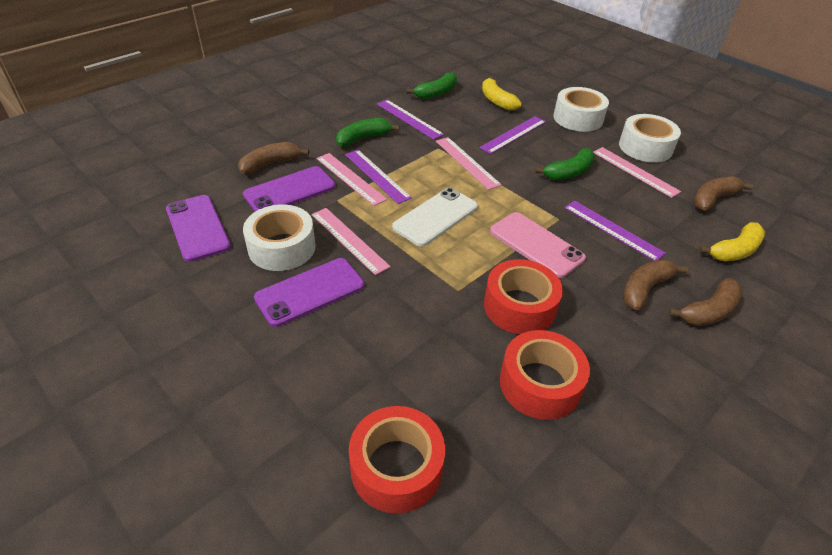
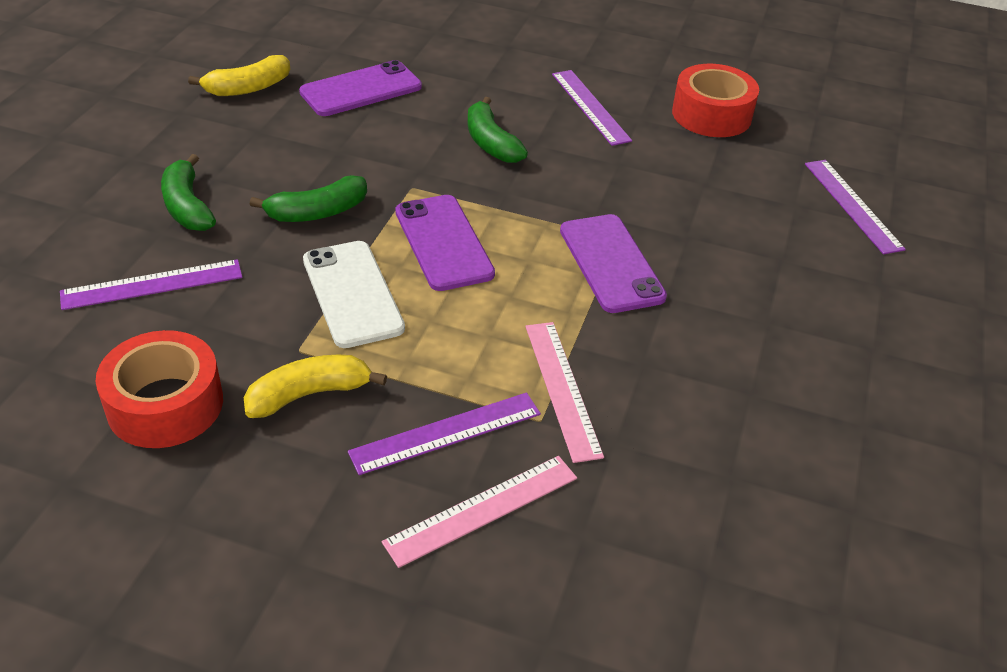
brown banana: 4 -> 0
pink phone: 1 -> 0
pink ruler: 4 -> 2
red tape: 3 -> 2
white tape: 3 -> 0

